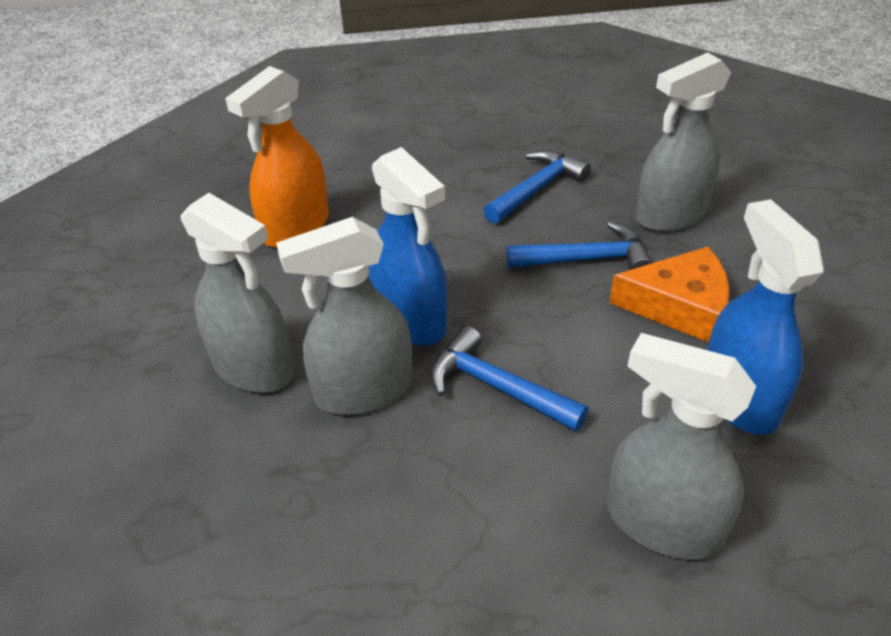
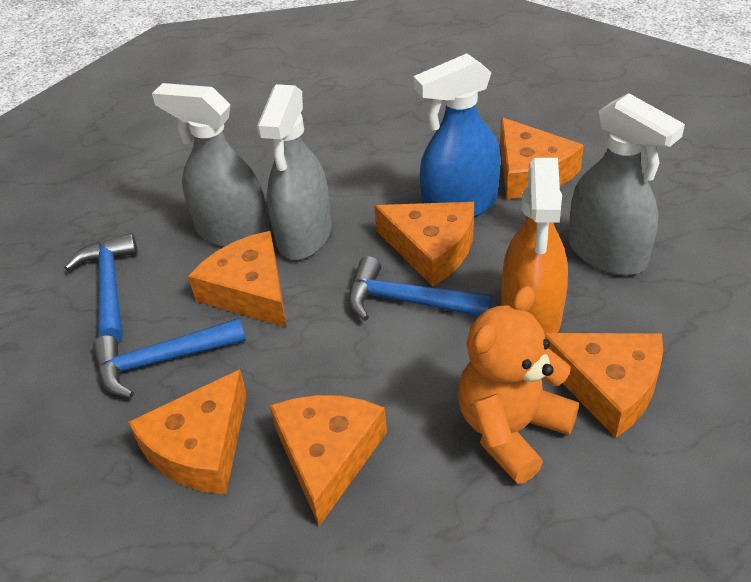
blue spray bottle: 2 -> 1
grey spray bottle: 4 -> 3
orange cheese: 1 -> 6
orange teddy bear: 0 -> 1

